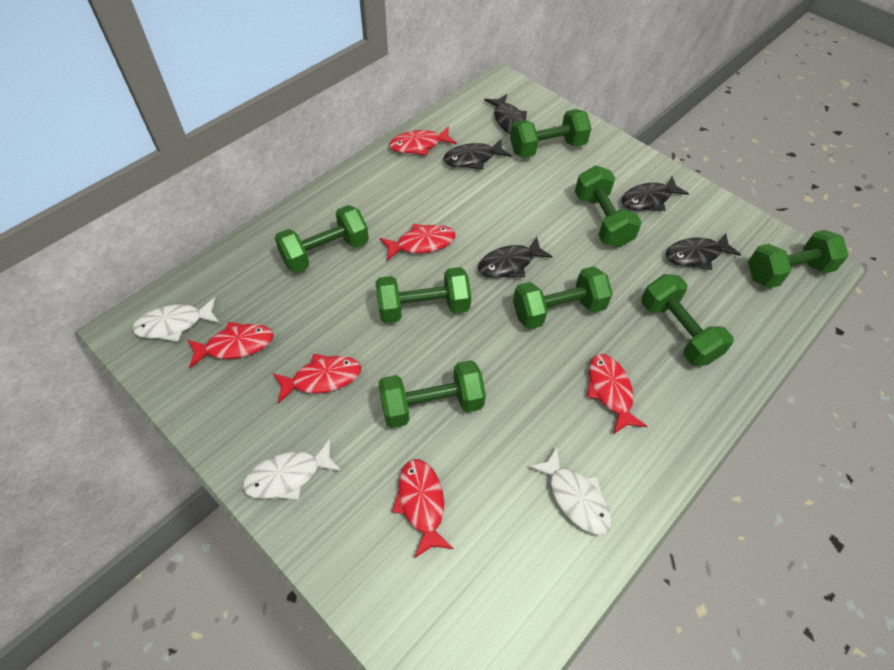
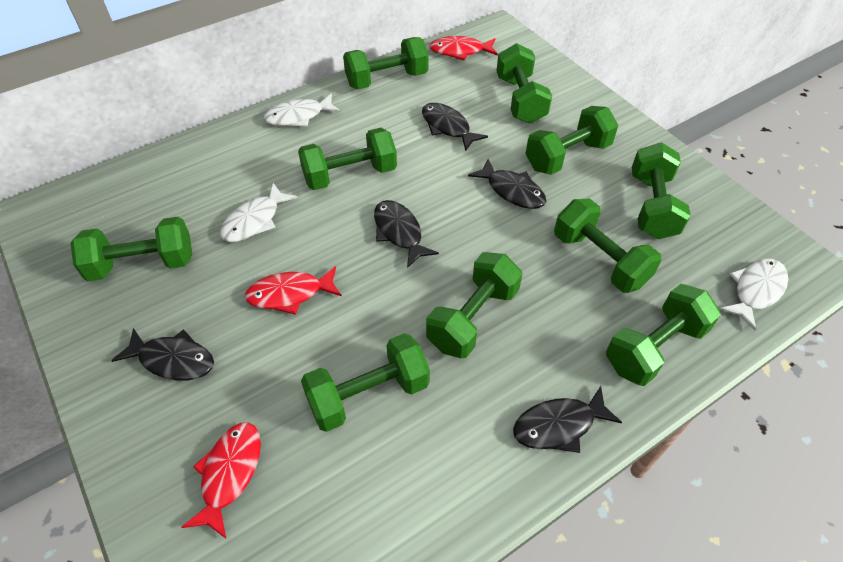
green dumbbell: 8 -> 10
red fish: 6 -> 3

